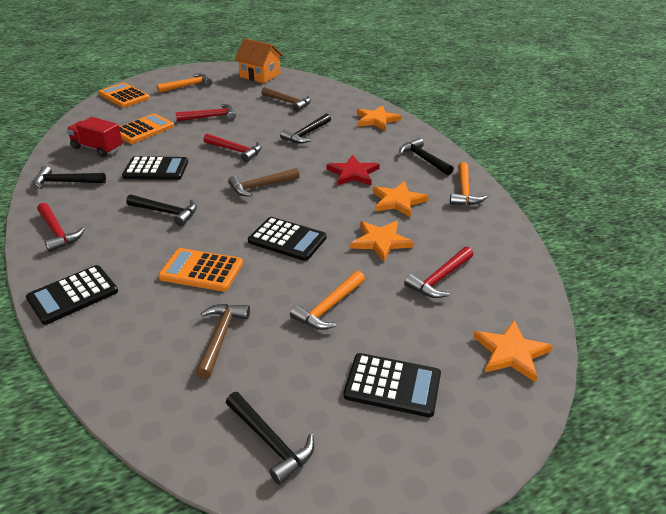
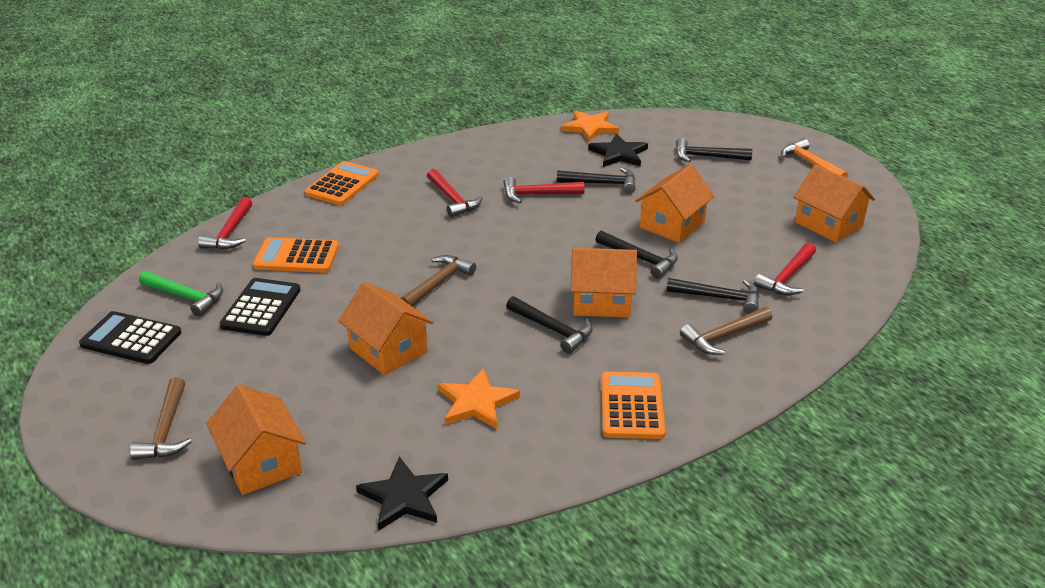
black calculator: 4 -> 2
black star: 0 -> 2
green hammer: 0 -> 1
orange hammer: 3 -> 1
orange house: 1 -> 5
orange star: 4 -> 2
red star: 1 -> 0
red truck: 1 -> 0

